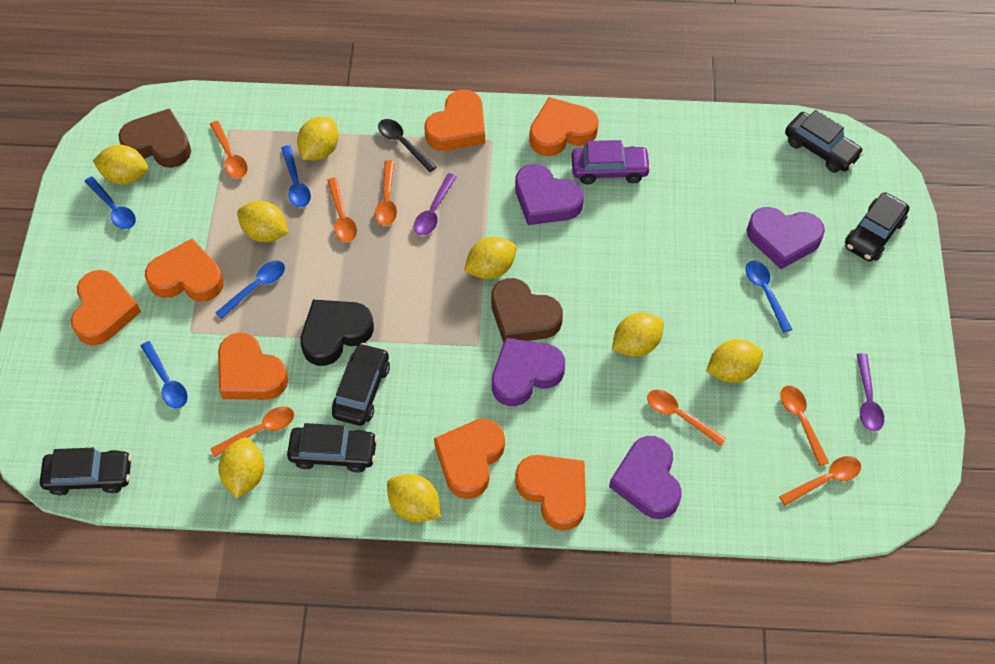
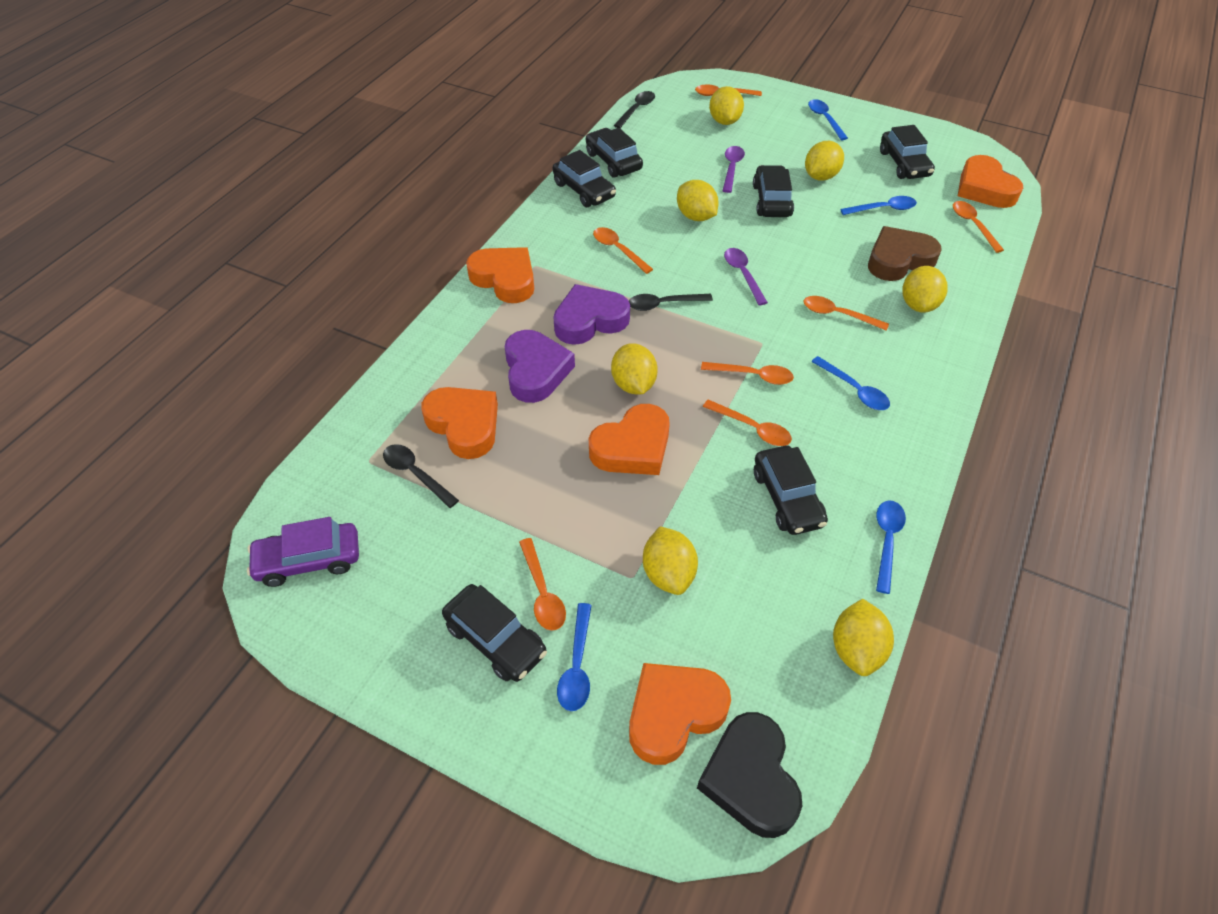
black car: 5 -> 6
black spoon: 1 -> 3
brown heart: 2 -> 1
orange heart: 7 -> 5
purple heart: 4 -> 2
yellow lemon: 8 -> 7

